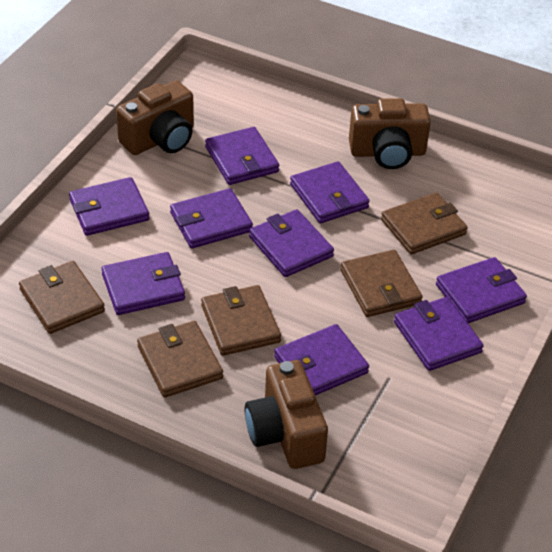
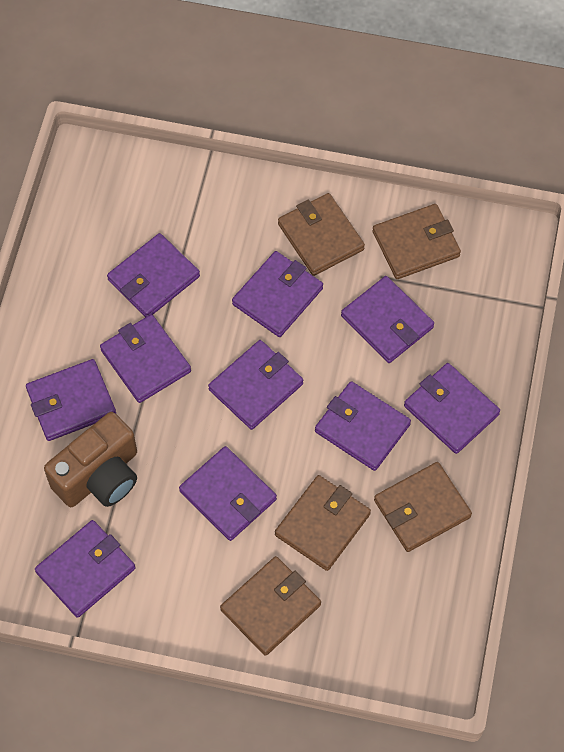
brown camera: 3 -> 1
purple wallet: 9 -> 10

